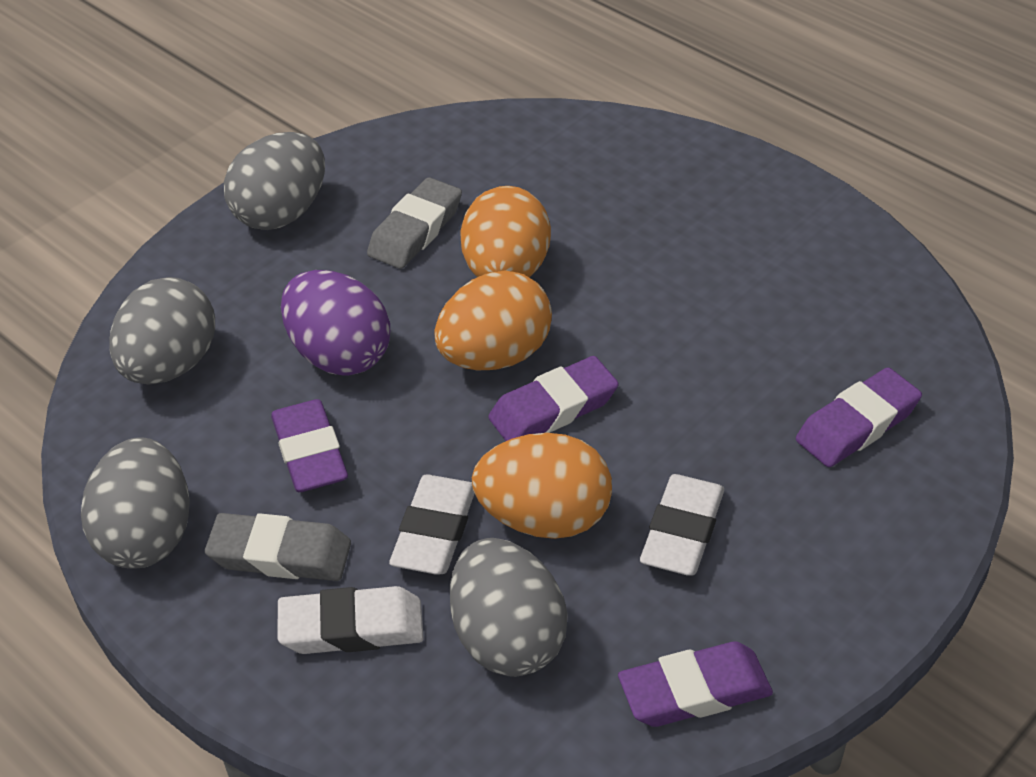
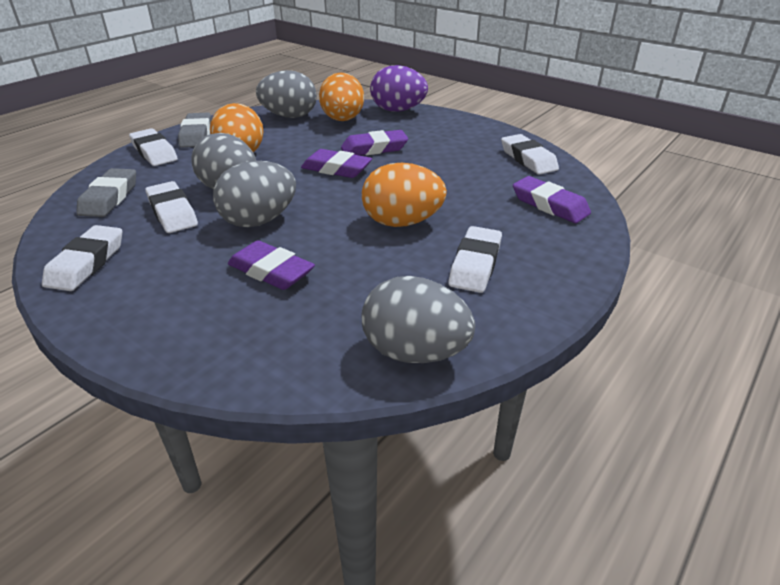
white eraser: 3 -> 5

